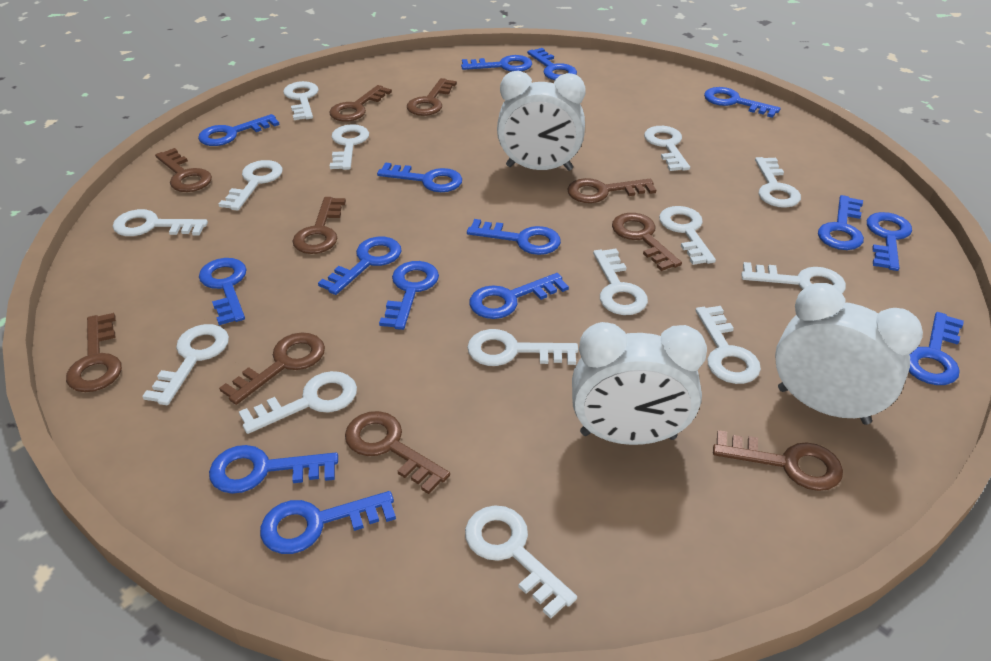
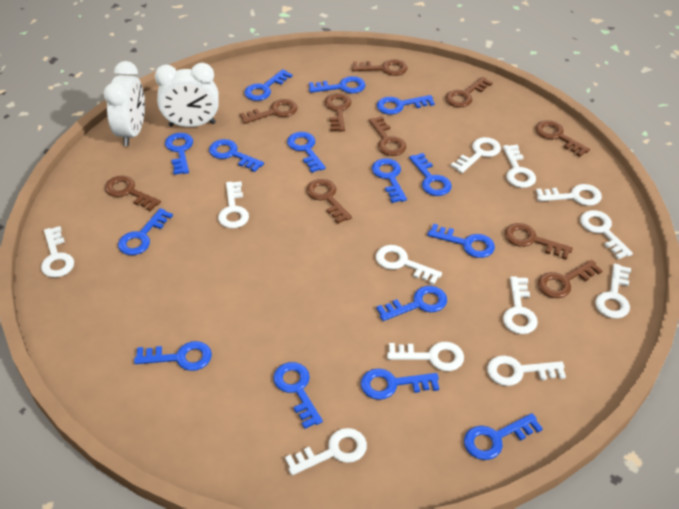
white clock: 3 -> 2
white key: 14 -> 12

